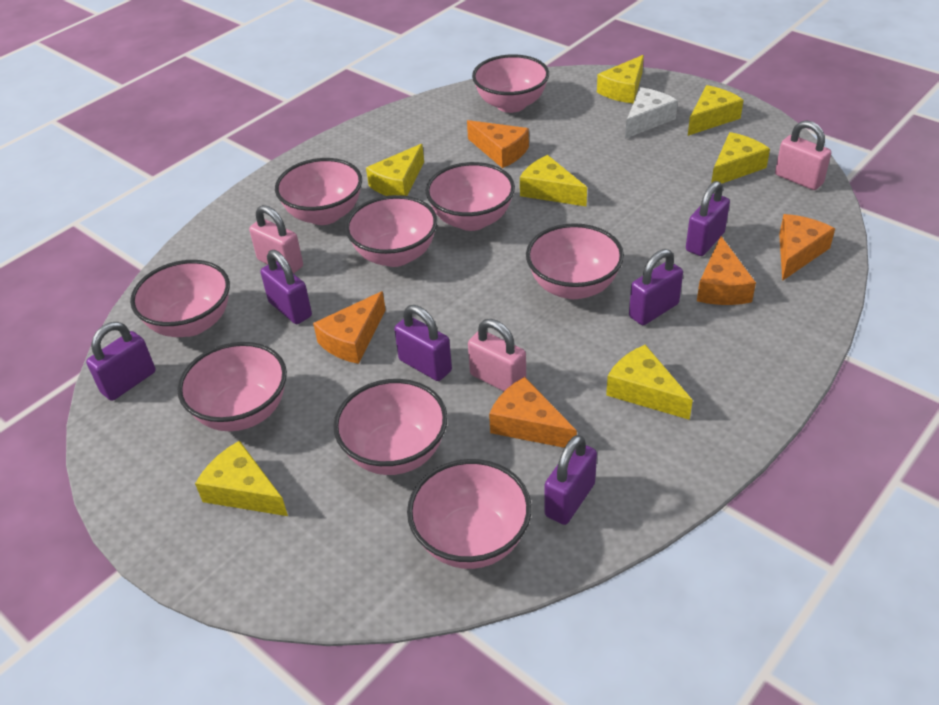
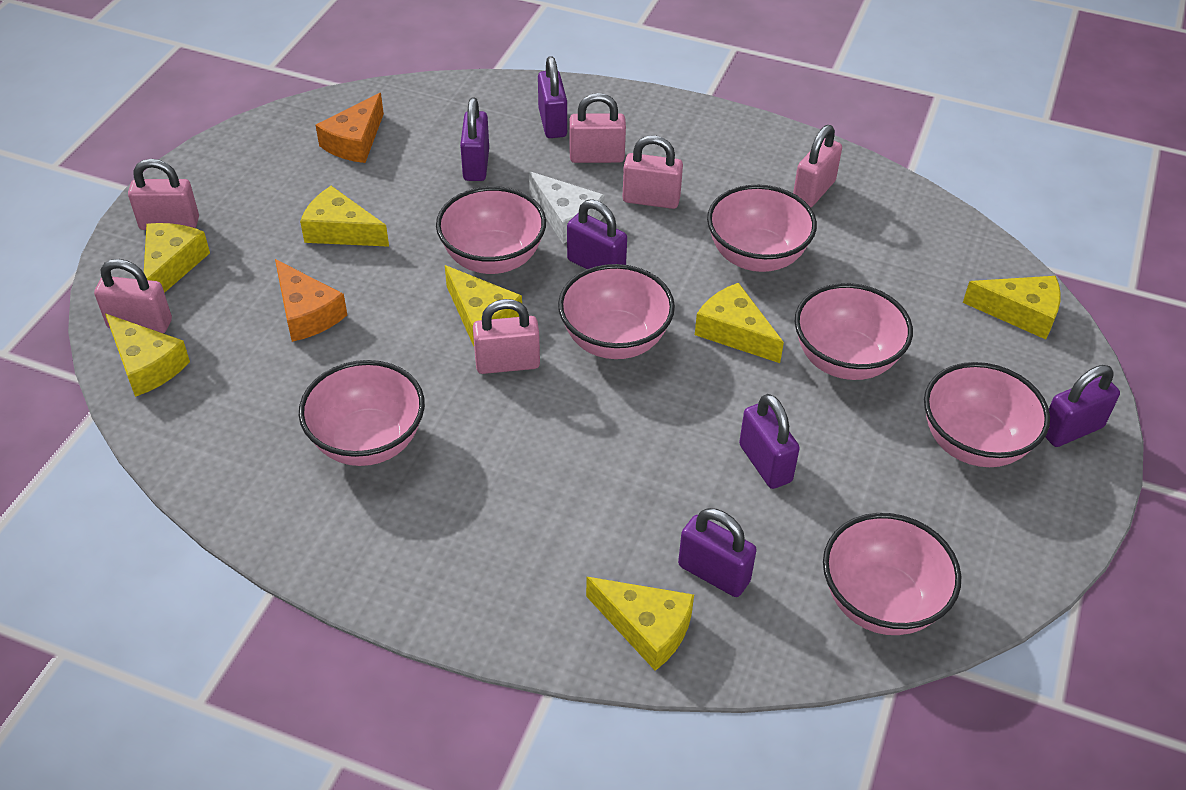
orange cheese: 5 -> 2
pink bowl: 9 -> 7
pink padlock: 3 -> 6

